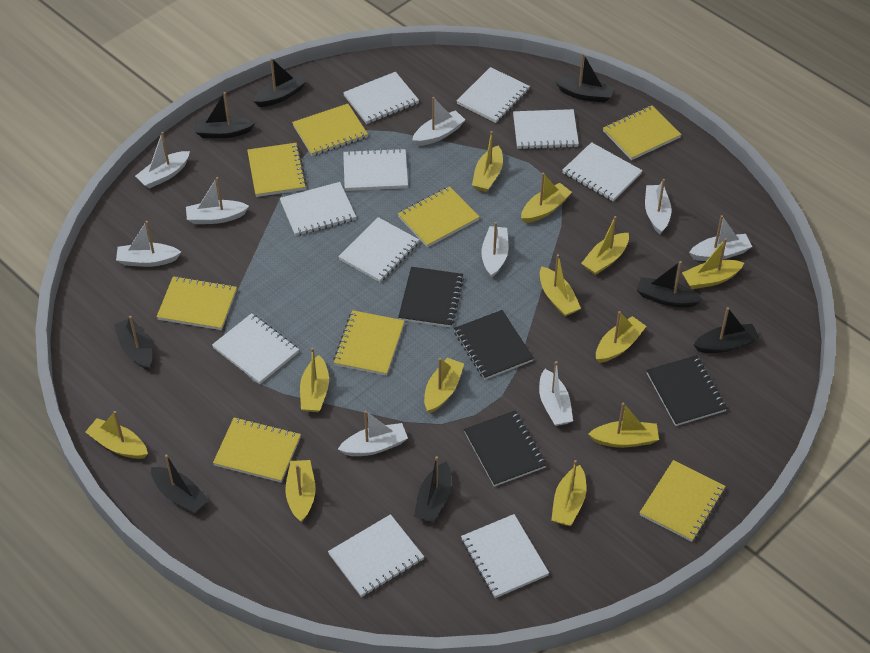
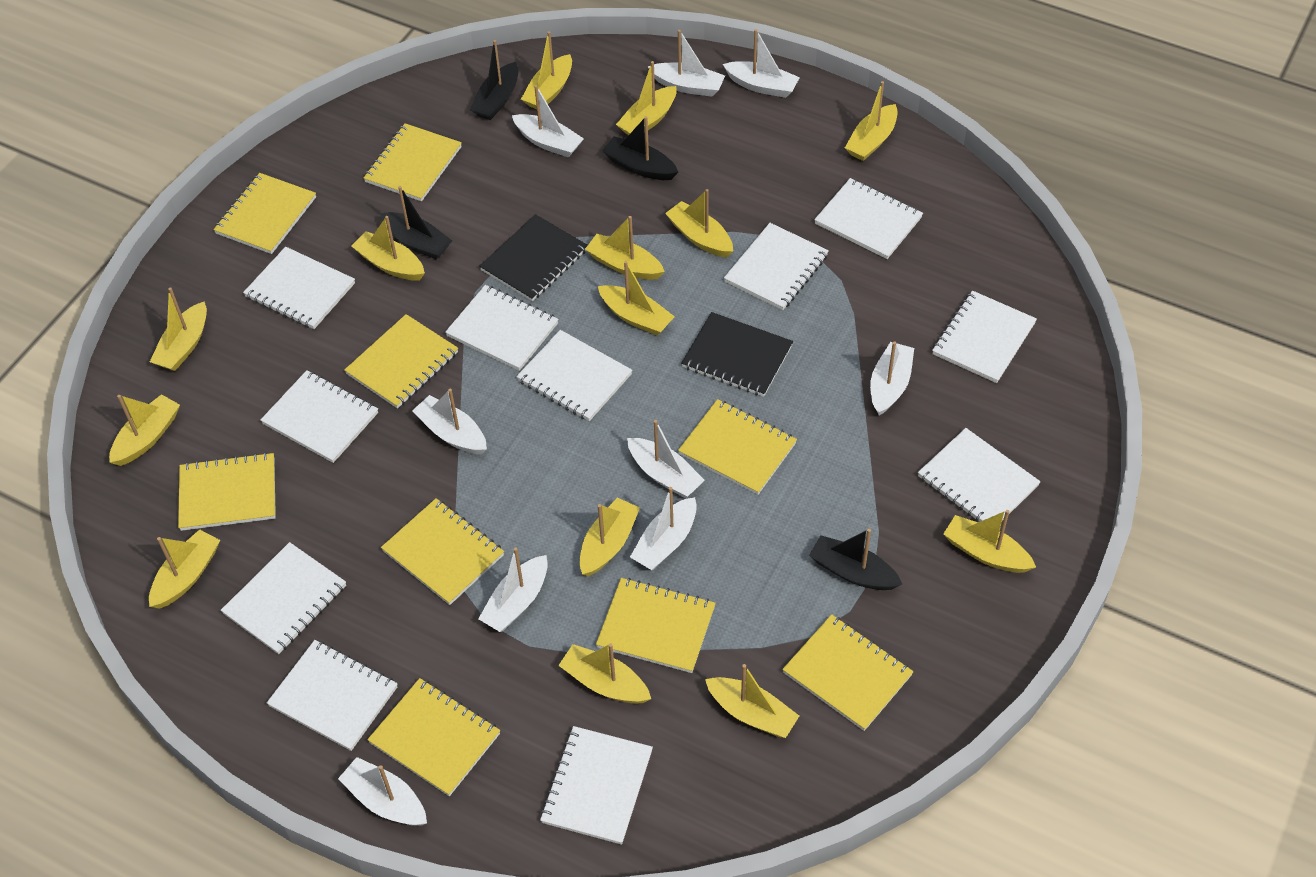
black boat: 8 -> 4
black notebook: 4 -> 2
white notebook: 10 -> 11
yellow boat: 12 -> 14
yellow notebook: 8 -> 9

